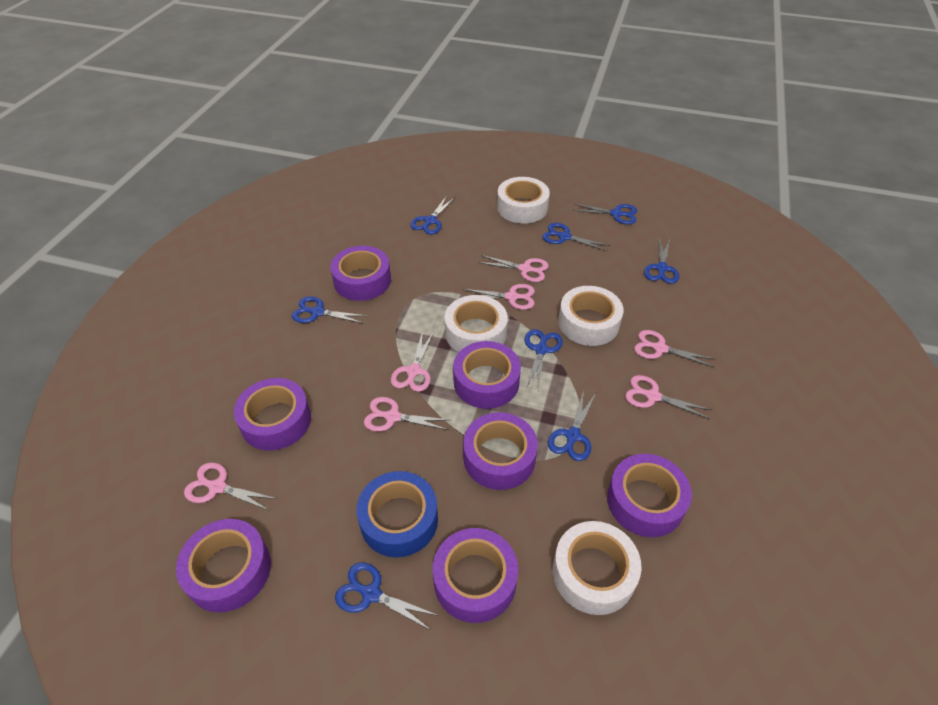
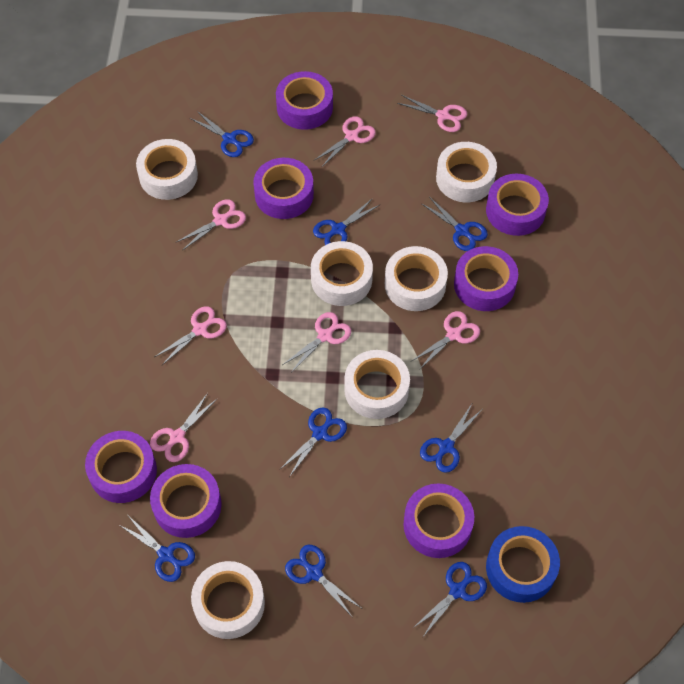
white tape: 4 -> 6

